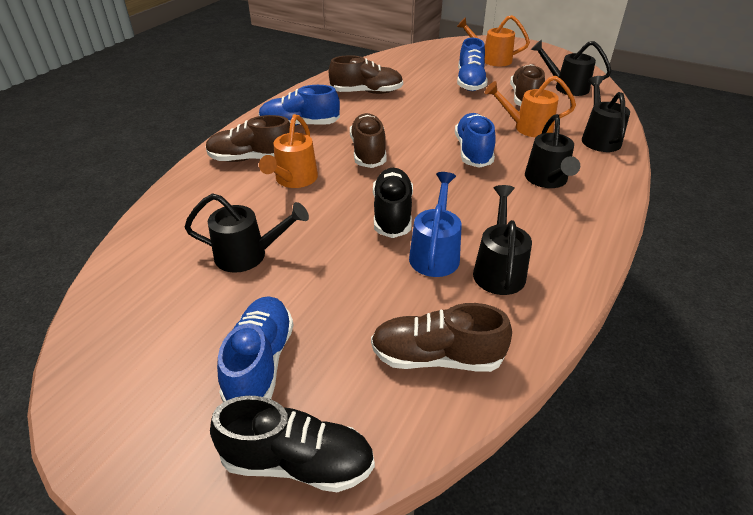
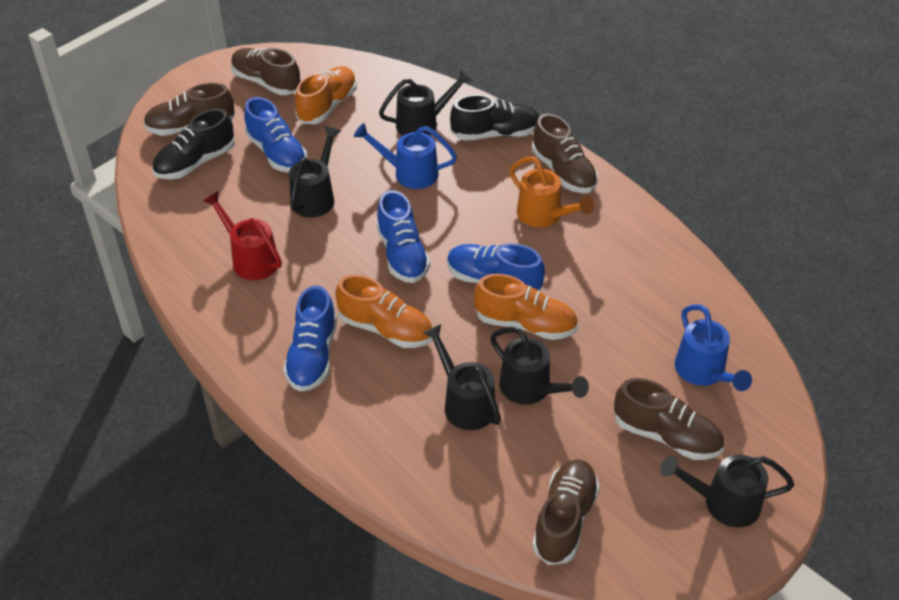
blue watering can: 1 -> 2
orange shoe: 0 -> 3
orange watering can: 3 -> 1
red watering can: 0 -> 1

